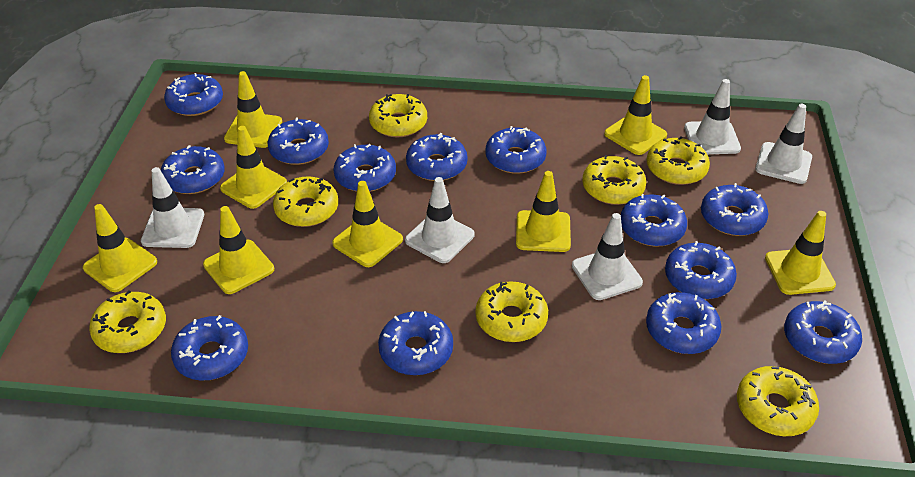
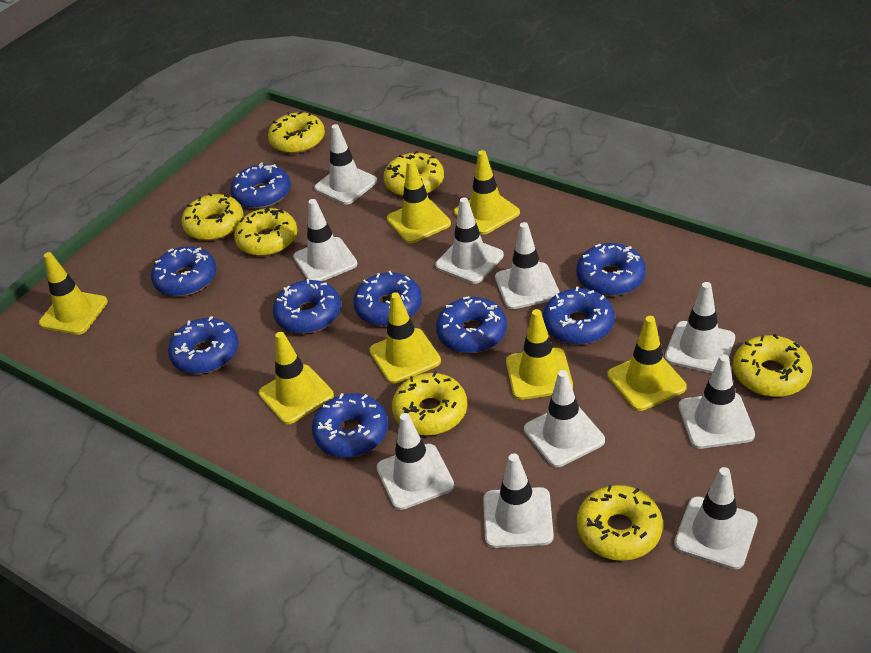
blue donut: 13 -> 9
white traffic cone: 5 -> 10
yellow traffic cone: 8 -> 7

